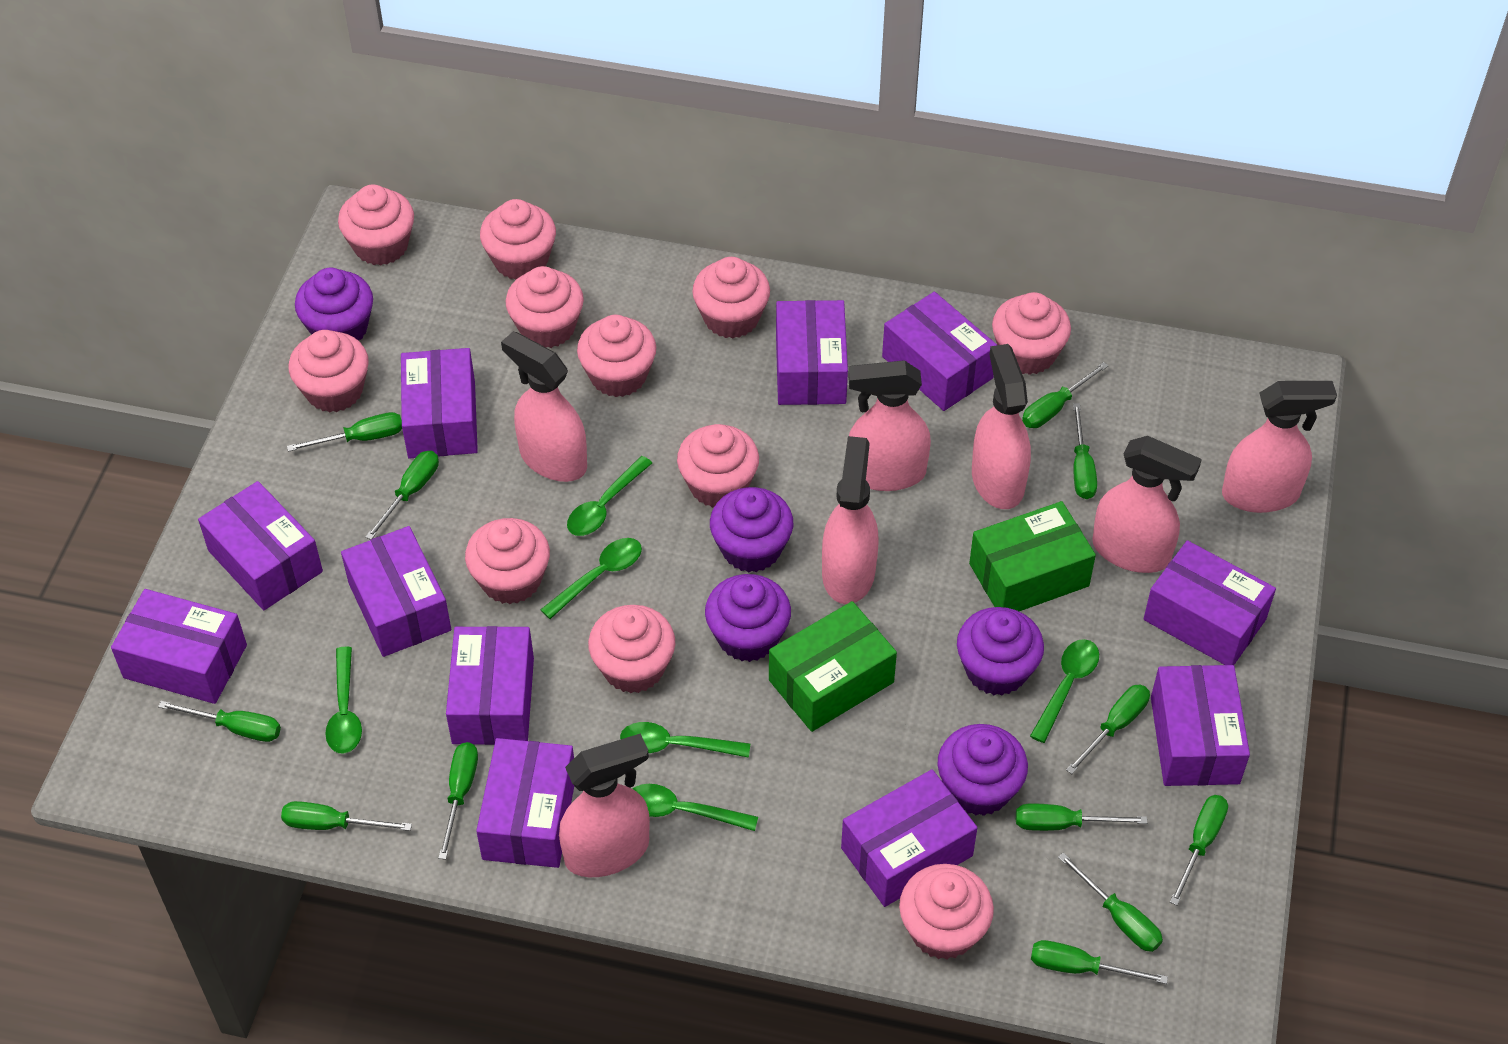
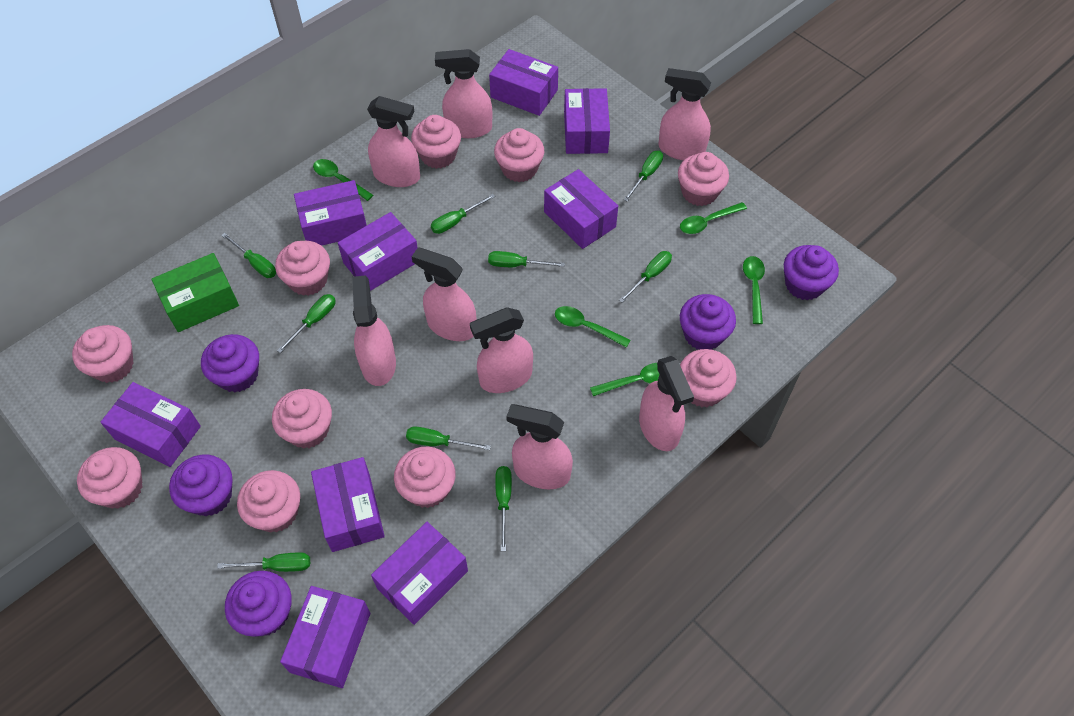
green box: 2 -> 1
green screwdriver: 12 -> 9
green spoon: 6 -> 5
pink cupcake: 11 -> 10
pink spray bottle: 7 -> 8
purple box: 11 -> 9

